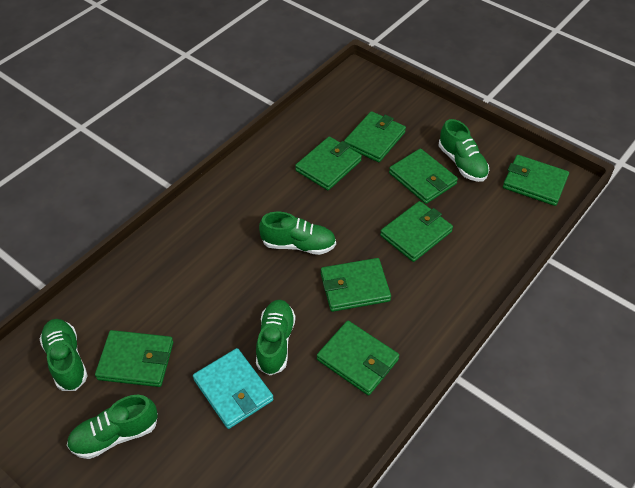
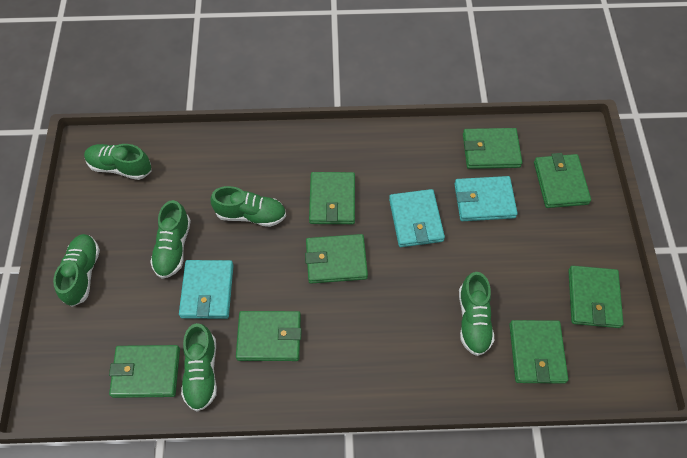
green shoe: 5 -> 6
turquoise wallet: 1 -> 3

